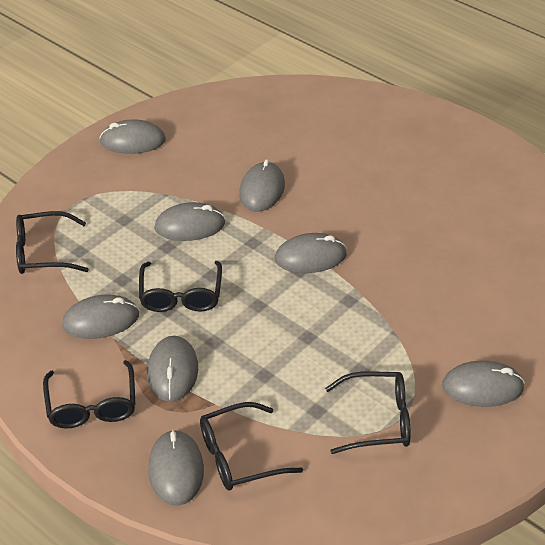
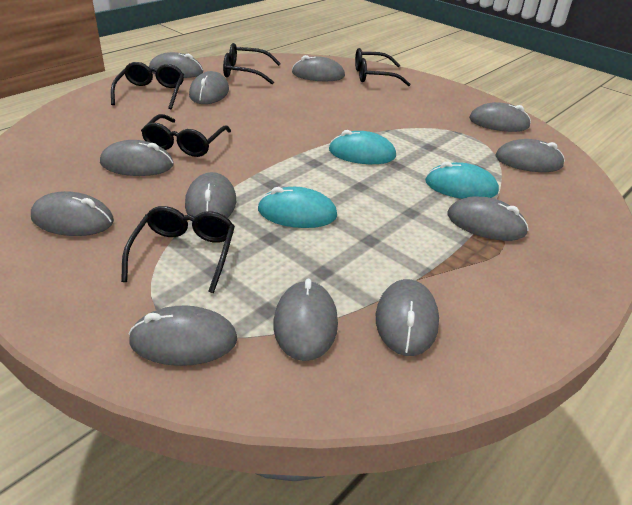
grey mouse: 8 -> 12
turquoise mouse: 0 -> 3

